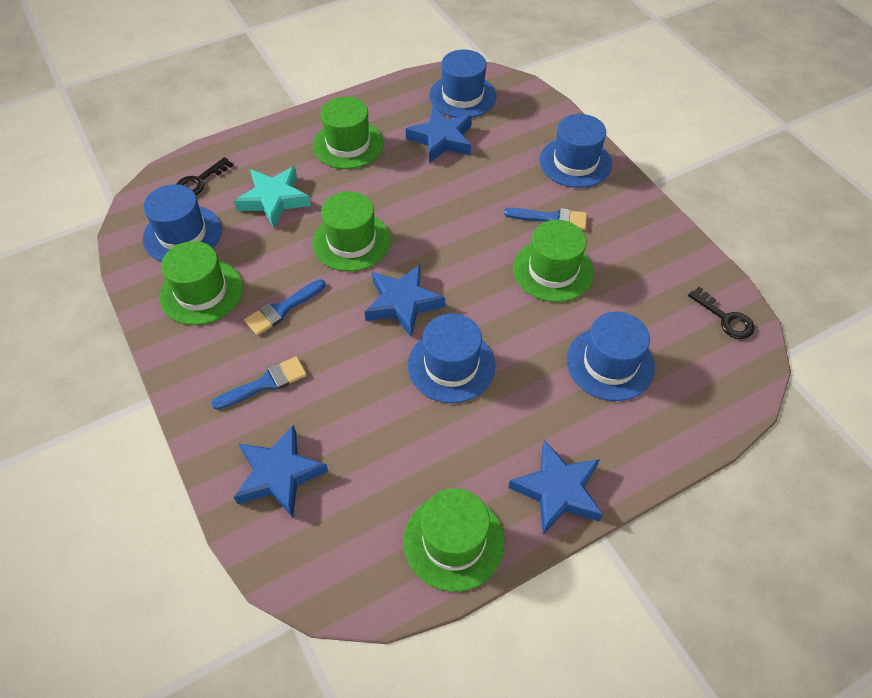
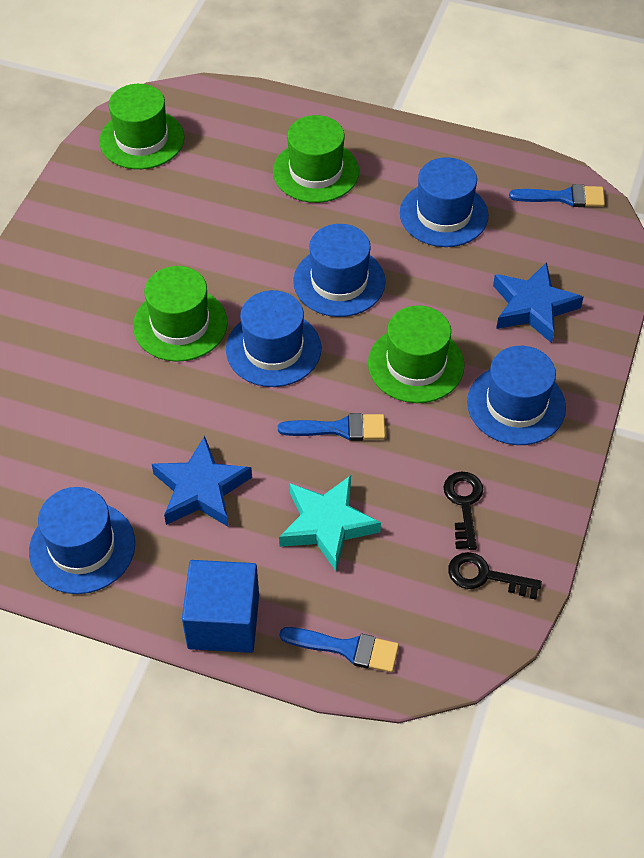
blue cube: 0 -> 1
blue star: 4 -> 2
green hat: 5 -> 4

